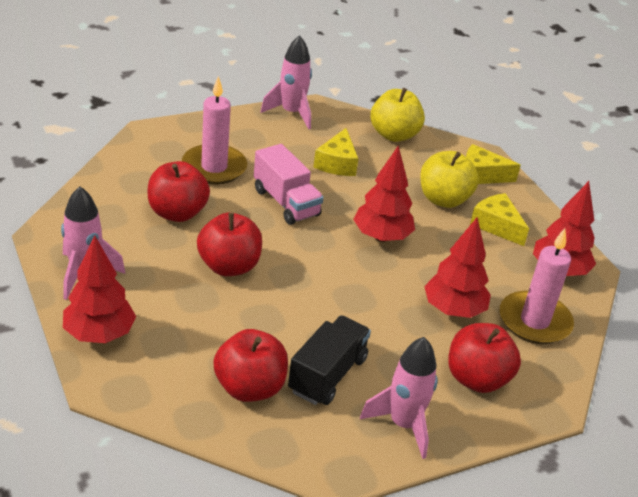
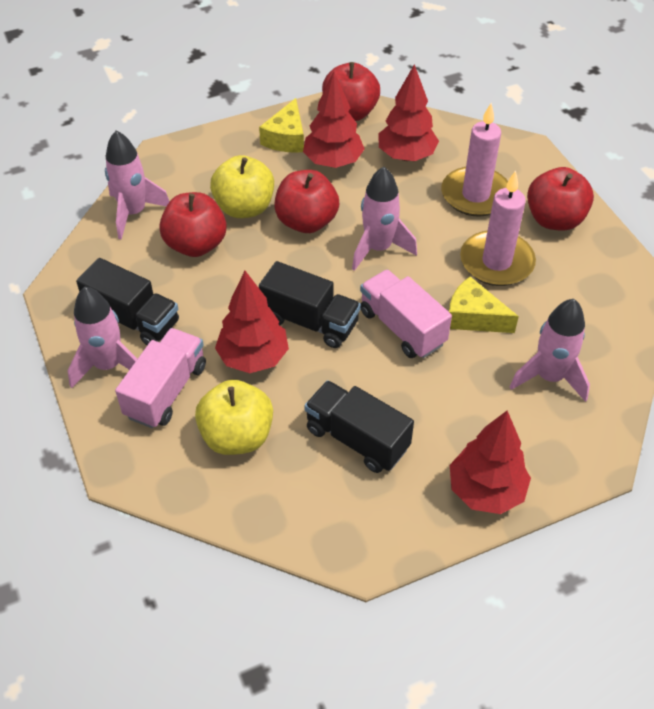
black truck: 1 -> 3
pink rocket: 3 -> 4
pink truck: 1 -> 2
yellow cheese: 3 -> 2

